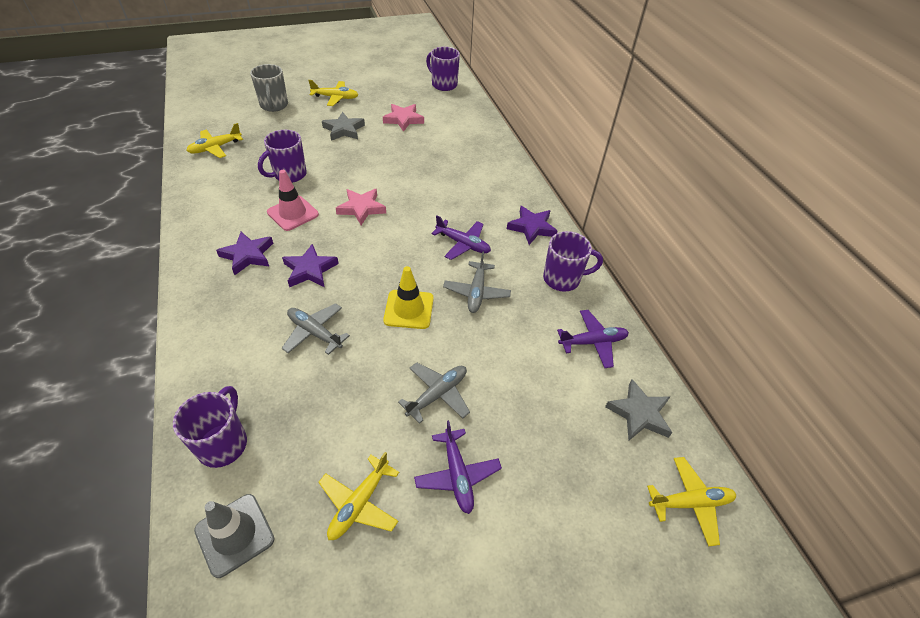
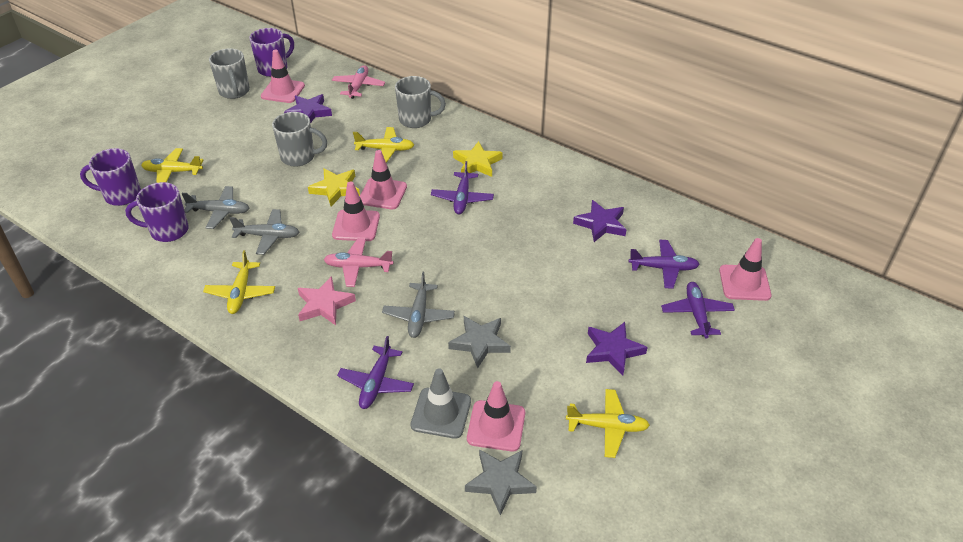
grey mug: 1 -> 3
pink plane: 0 -> 2
pink star: 2 -> 1
pink traffic cone: 1 -> 5
purple mug: 4 -> 3
purple plane: 3 -> 4
yellow star: 0 -> 2
yellow traffic cone: 1 -> 0

